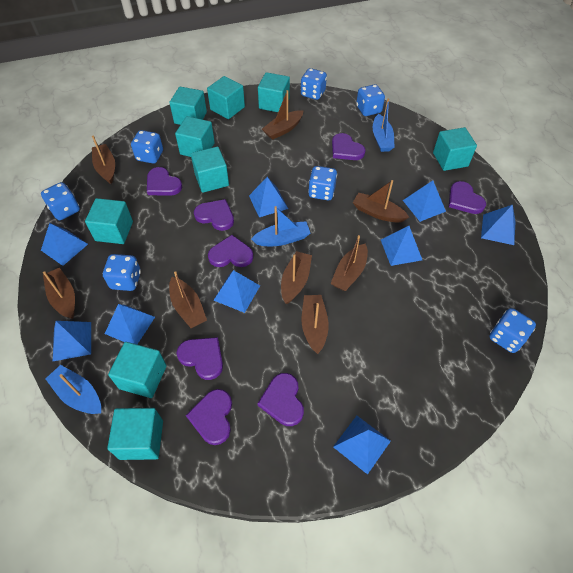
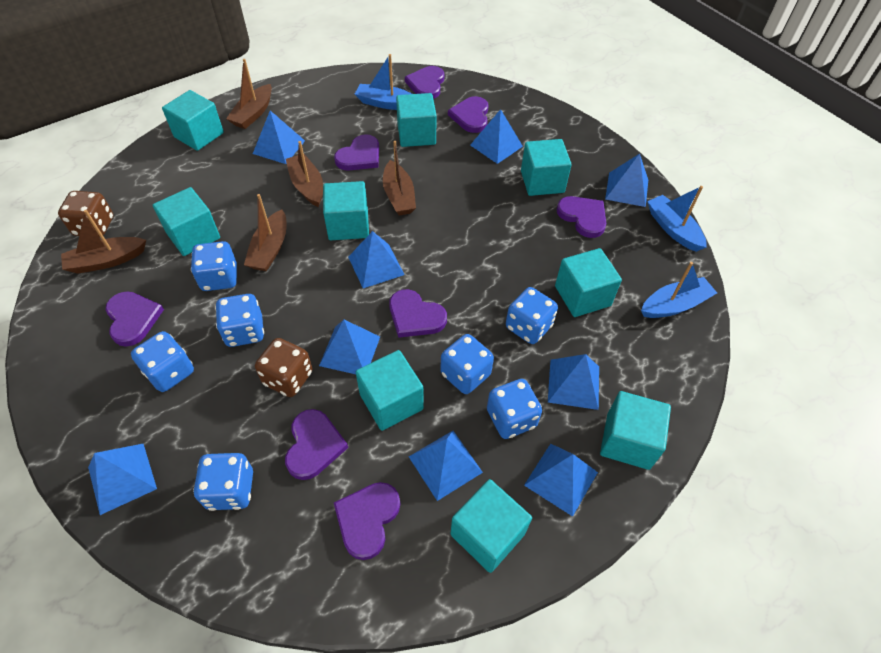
brown boat: 8 -> 5
brown dice: 0 -> 2

